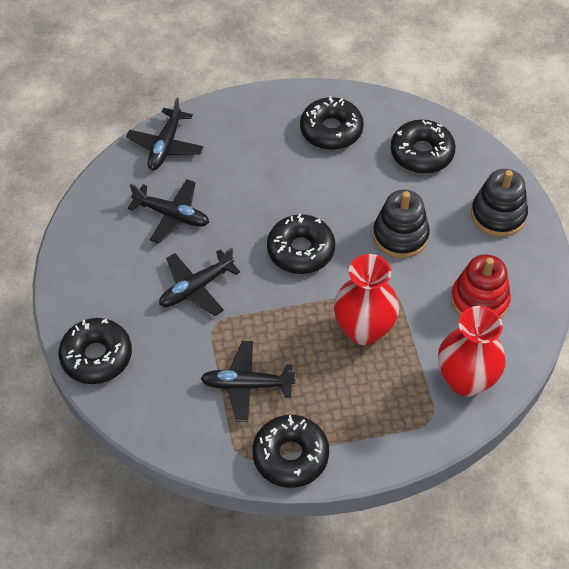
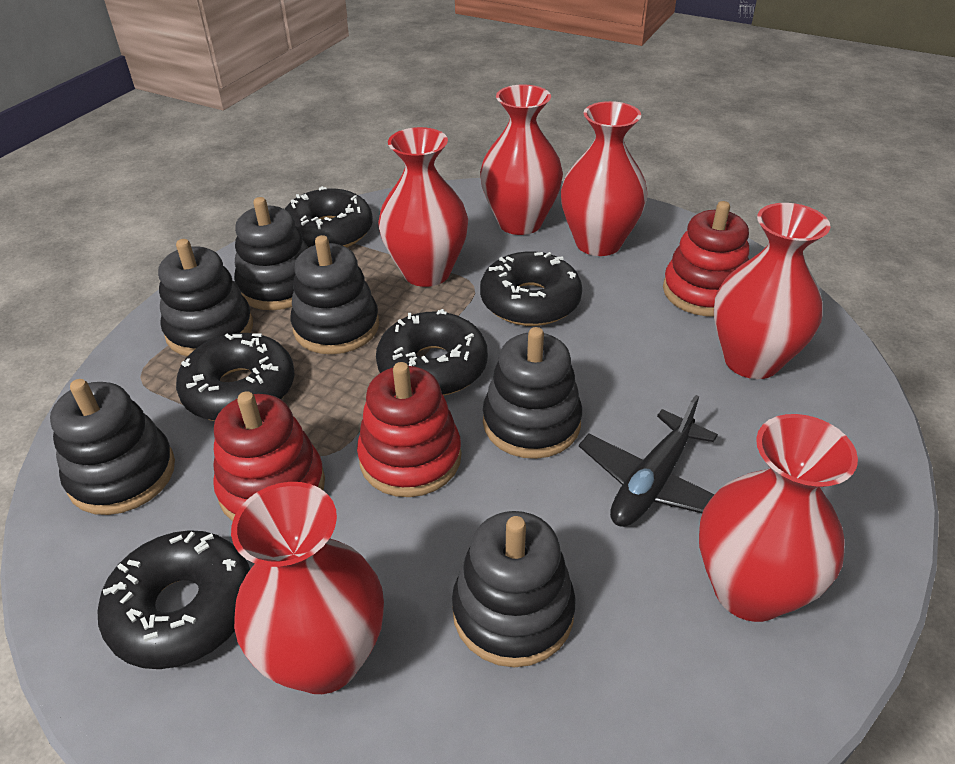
black plane: 4 -> 1
black stacking toy: 2 -> 6
red stacking toy: 1 -> 3
red vase: 2 -> 6

